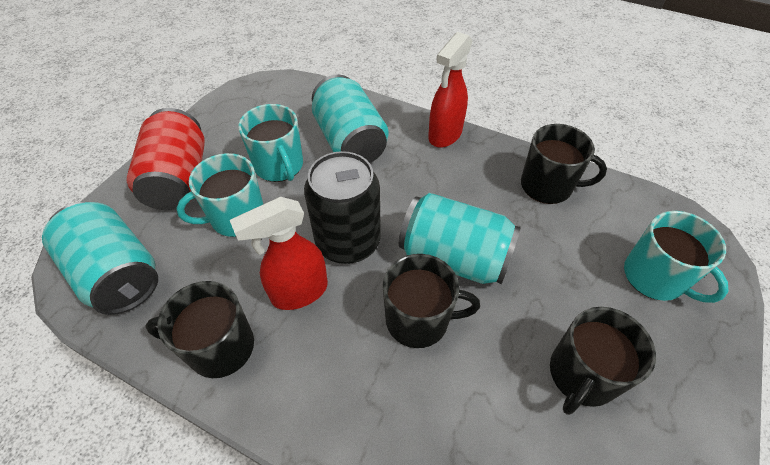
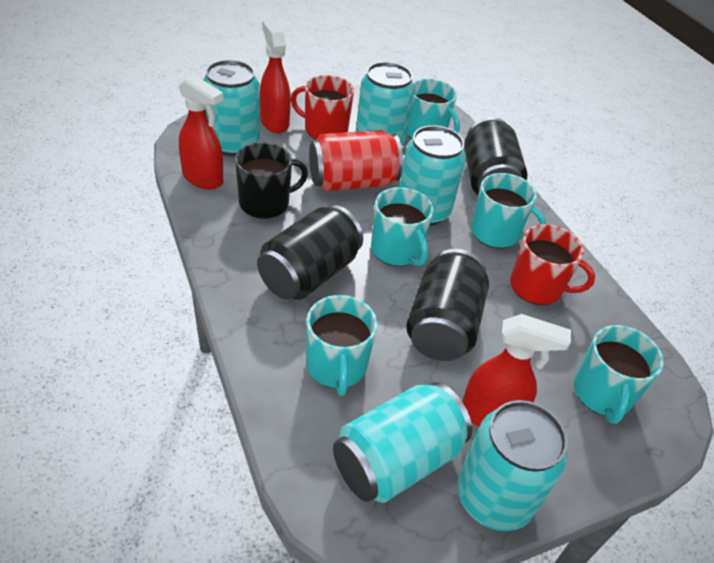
black can: 1 -> 3
black mug: 4 -> 1
red mug: 0 -> 2
red spray bottle: 2 -> 3
turquoise can: 3 -> 5
turquoise mug: 3 -> 5

